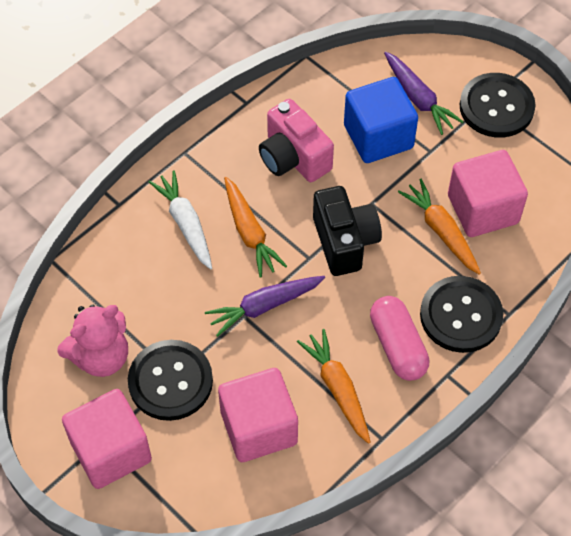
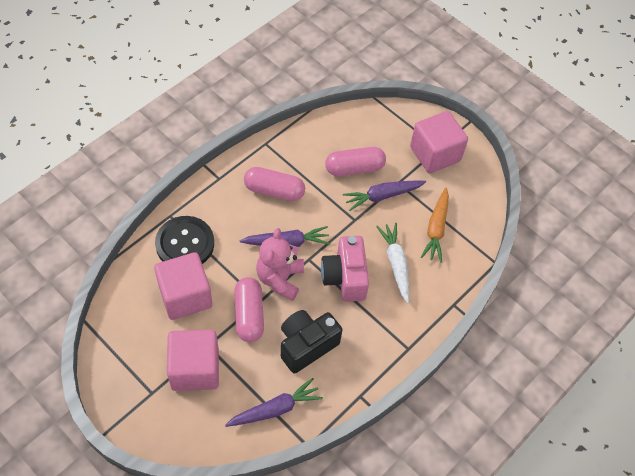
black button: 3 -> 1
blue cube: 1 -> 0
orange carrot: 3 -> 1
pink capsule: 1 -> 3
purple carrot: 2 -> 3

